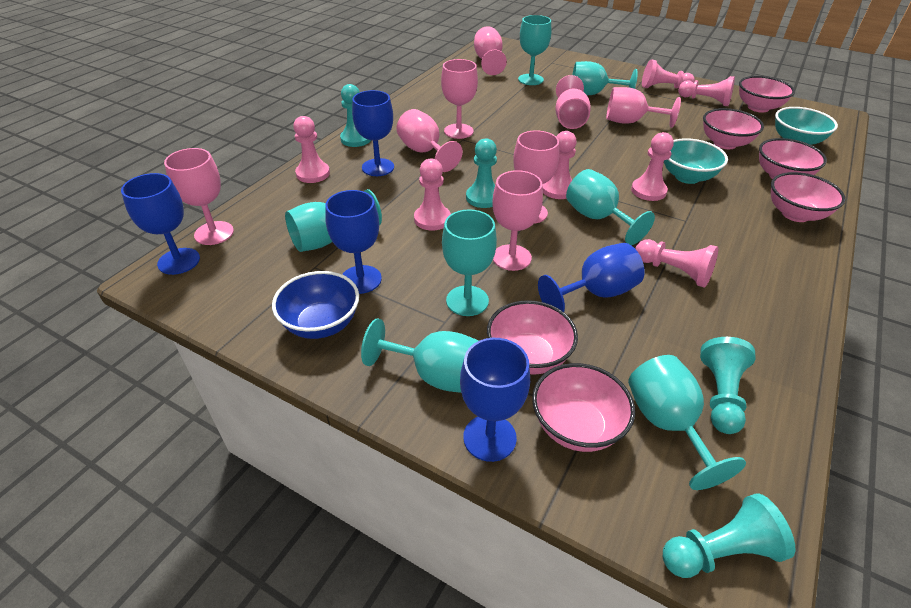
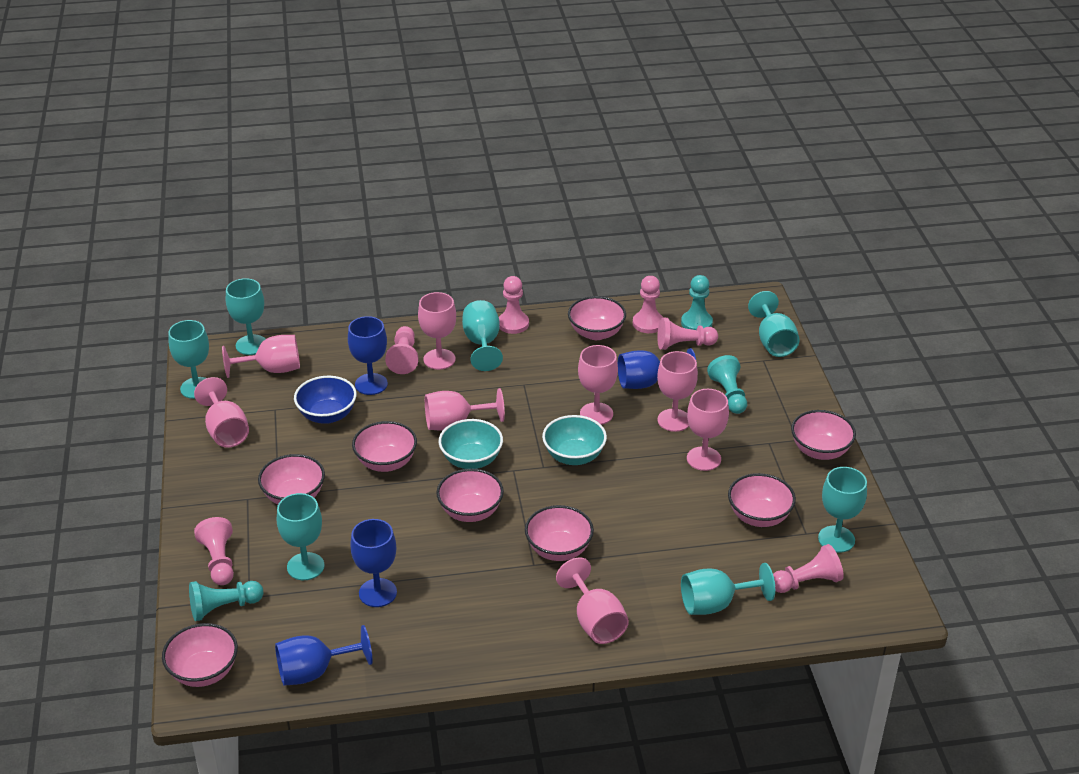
blue goblet: 5 -> 4
pink bowl: 6 -> 8
pink pawn: 7 -> 6
turquoise pawn: 4 -> 3

